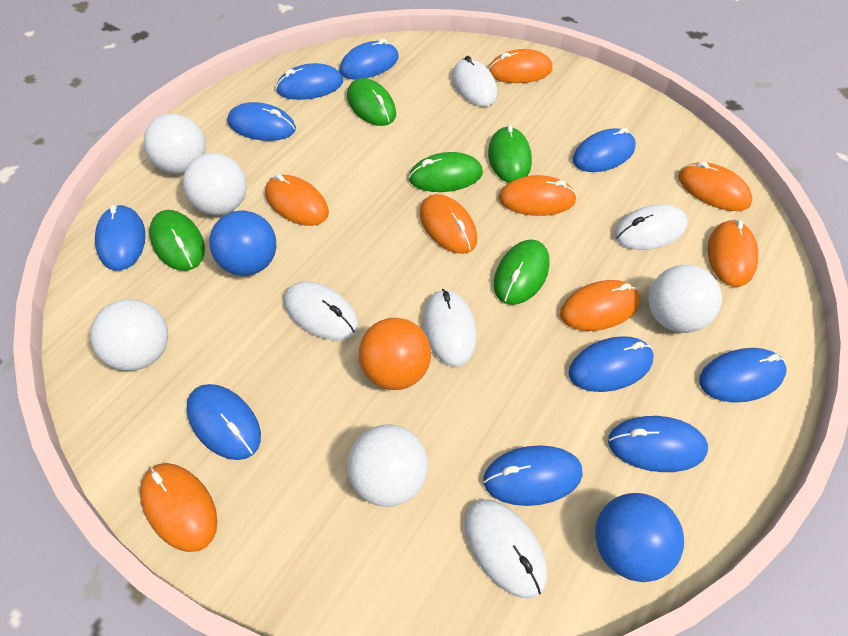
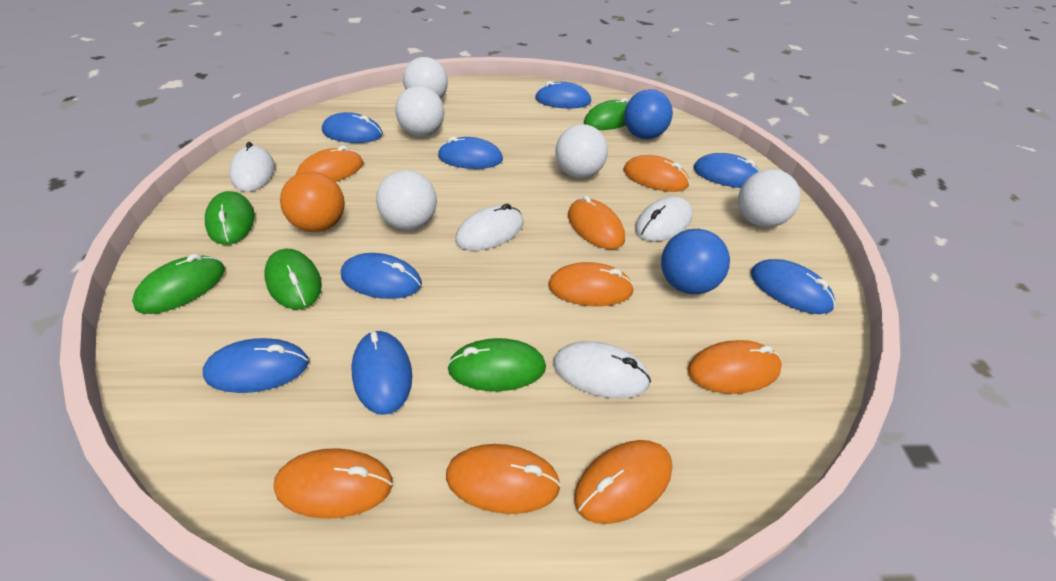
blue mouse: 10 -> 8
white mouse: 5 -> 4

